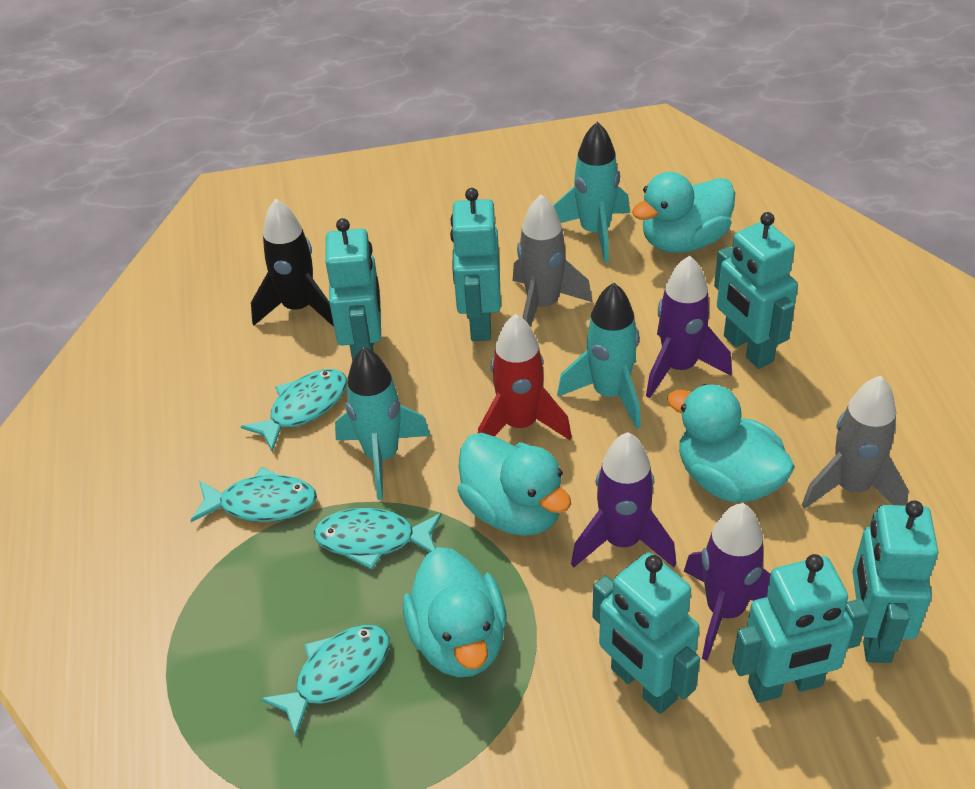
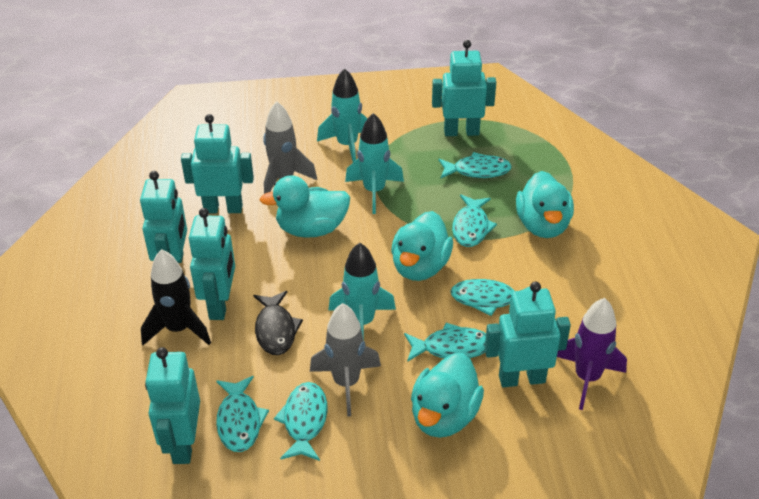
black fish: 0 -> 1
purple rocket: 3 -> 1
red rocket: 1 -> 0
turquoise fish: 4 -> 6

